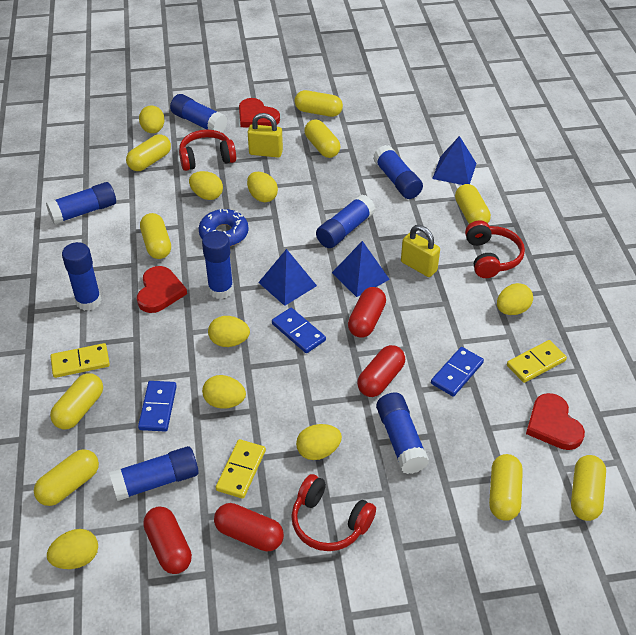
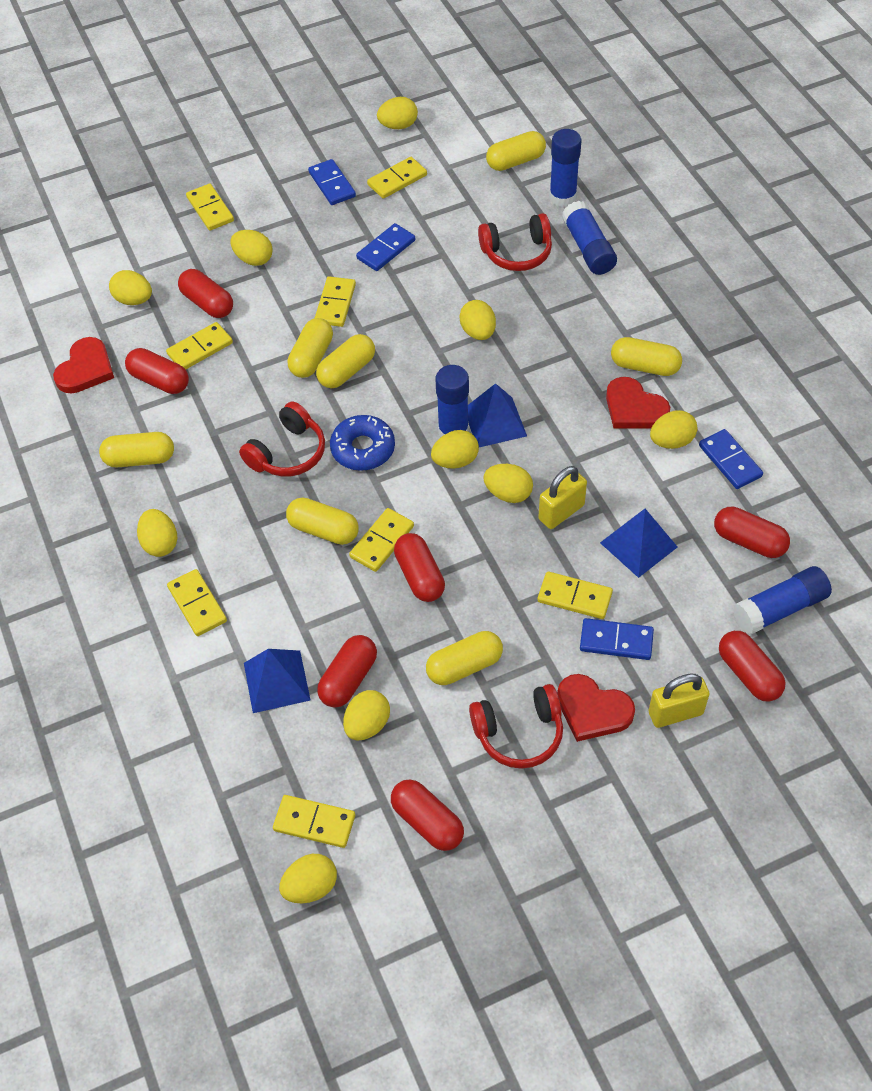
blue domino: 3 -> 4
blue glue stick: 8 -> 4
red capsule: 4 -> 7
yellow capsule: 9 -> 7
yellow domino: 3 -> 8
yellow egg: 8 -> 10

